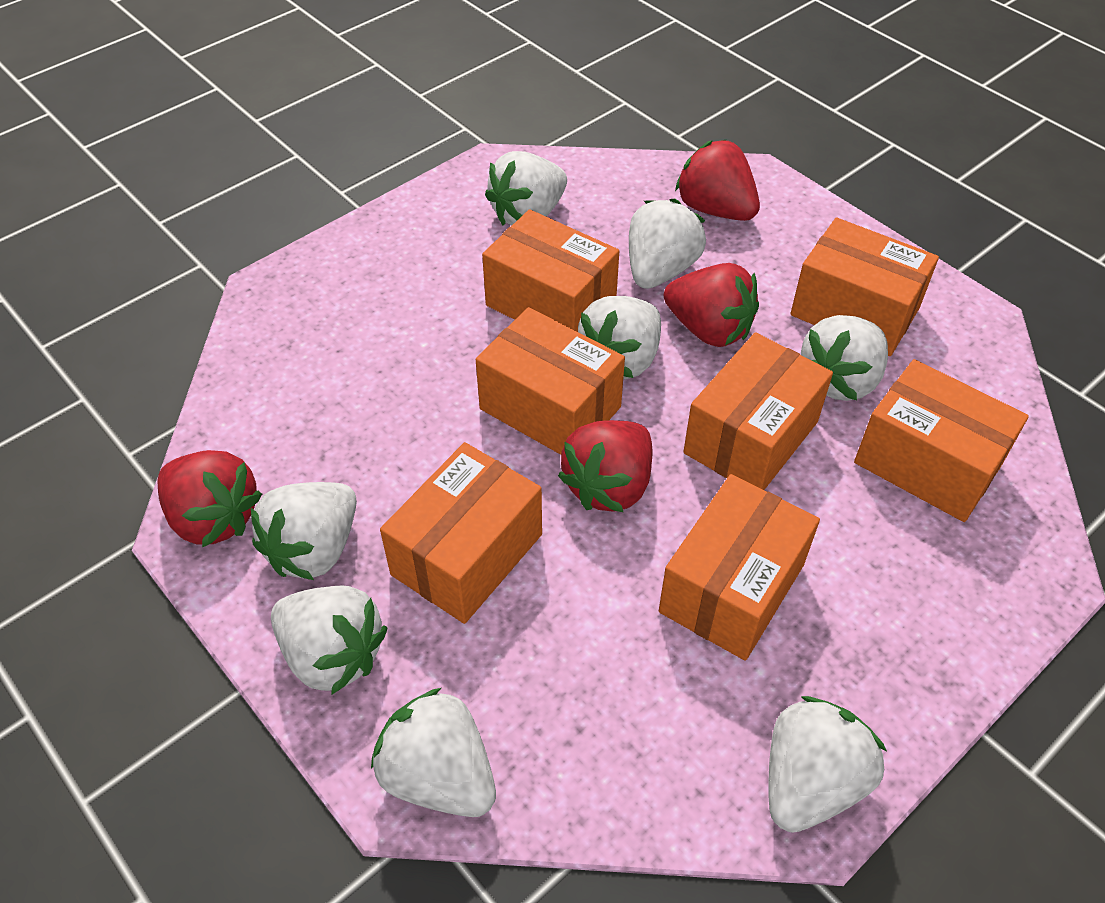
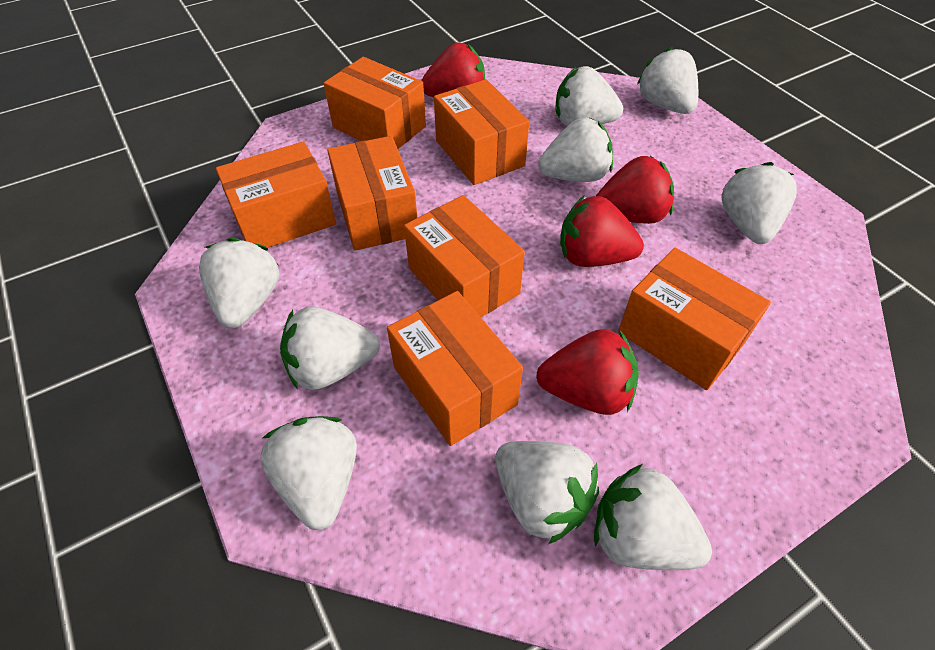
white strawberry: 8 -> 9

